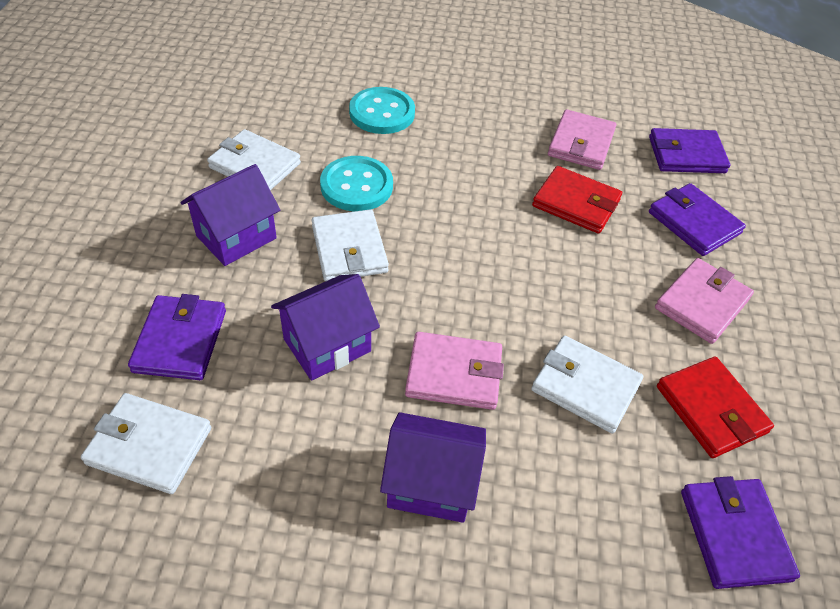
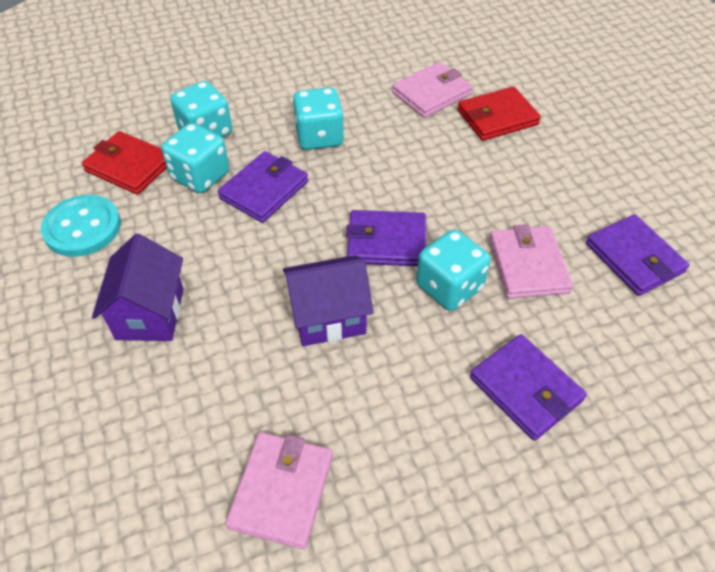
purple house: 3 -> 2
turquoise button: 2 -> 1
turquoise dice: 0 -> 4
white wallet: 4 -> 0

